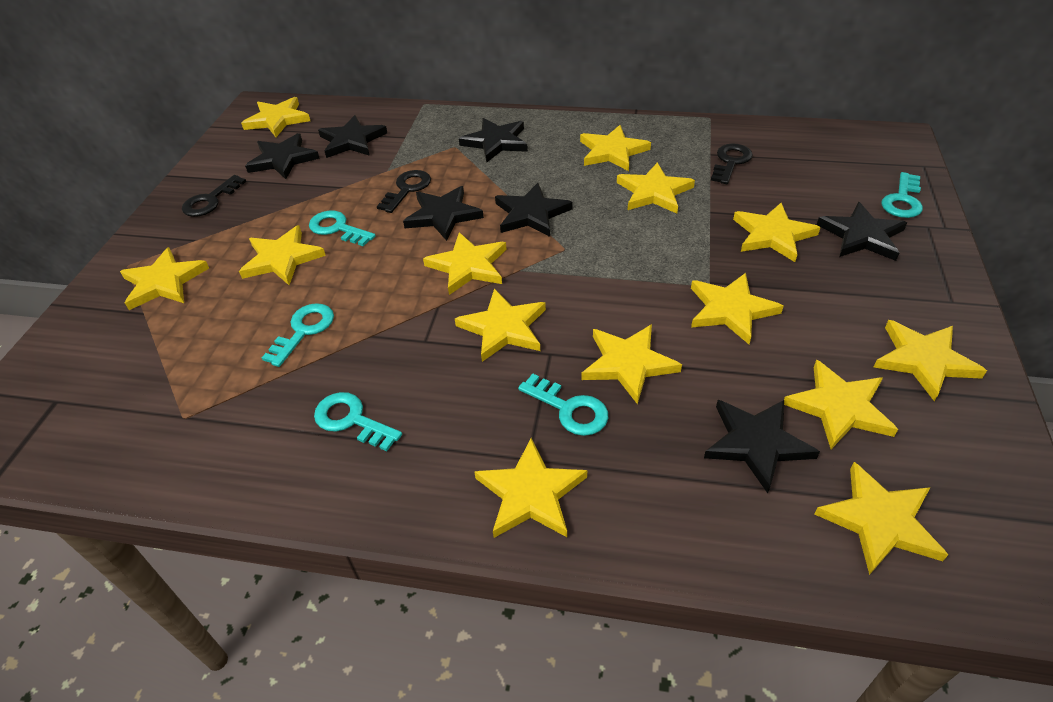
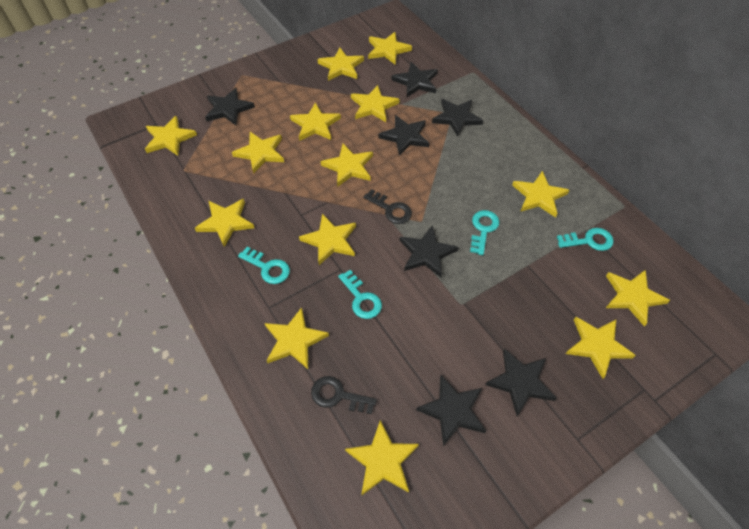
black key: 3 -> 2
turquoise key: 5 -> 4

